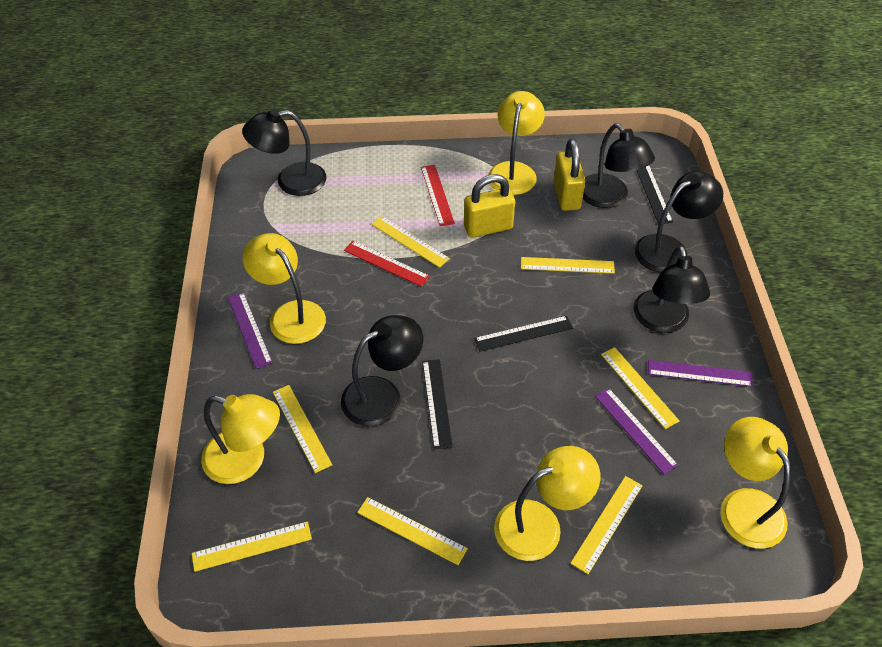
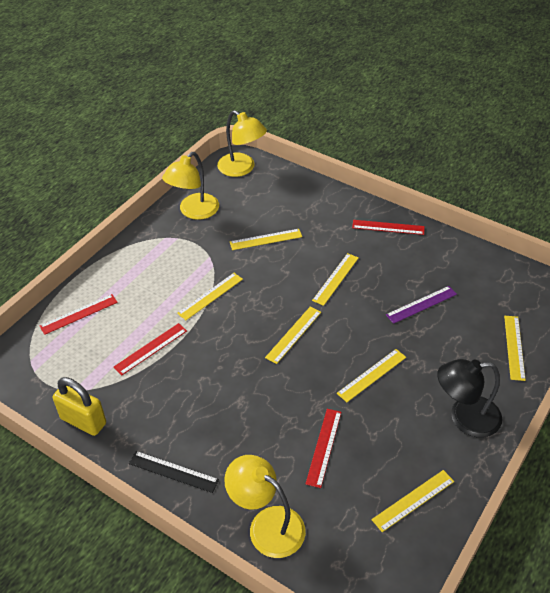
black lamp: 5 -> 1
black ruler: 3 -> 1
purple ruler: 3 -> 1
red ruler: 2 -> 4
yellow lamp: 5 -> 3
yellow padlock: 2 -> 1

